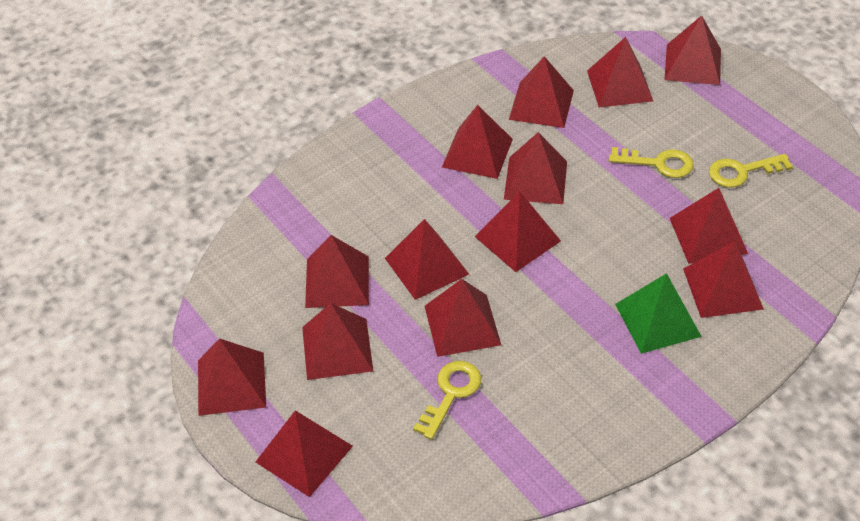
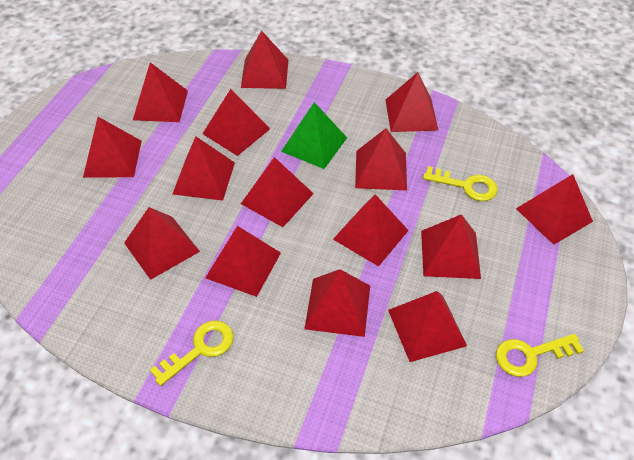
red pyramid: 14 -> 15

